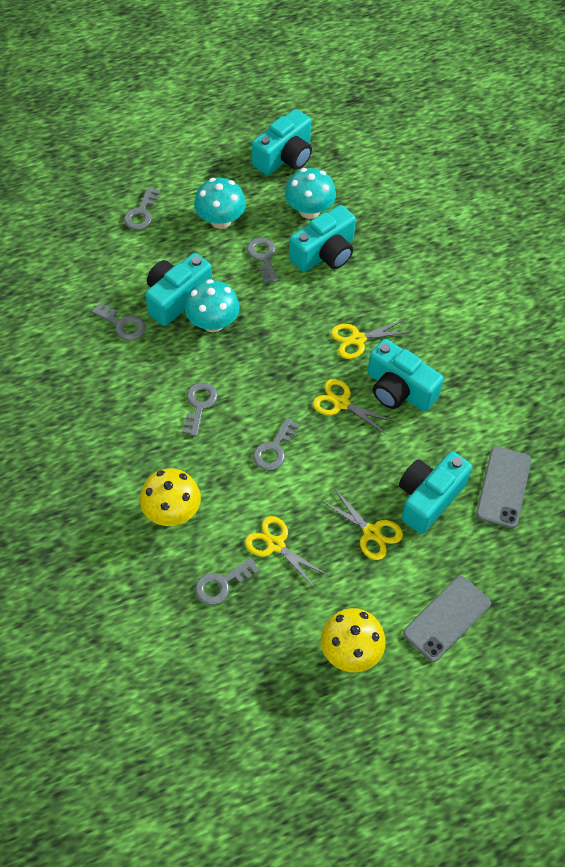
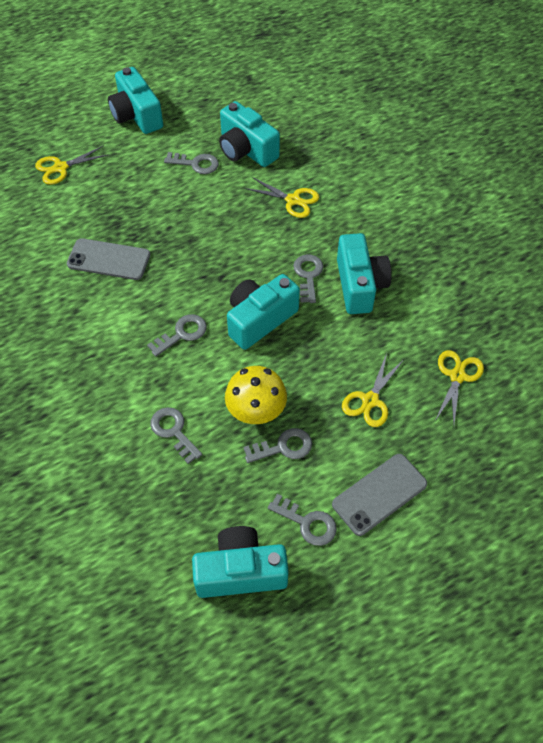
turquoise mushroom: 3 -> 0
yellow mushroom: 2 -> 1

